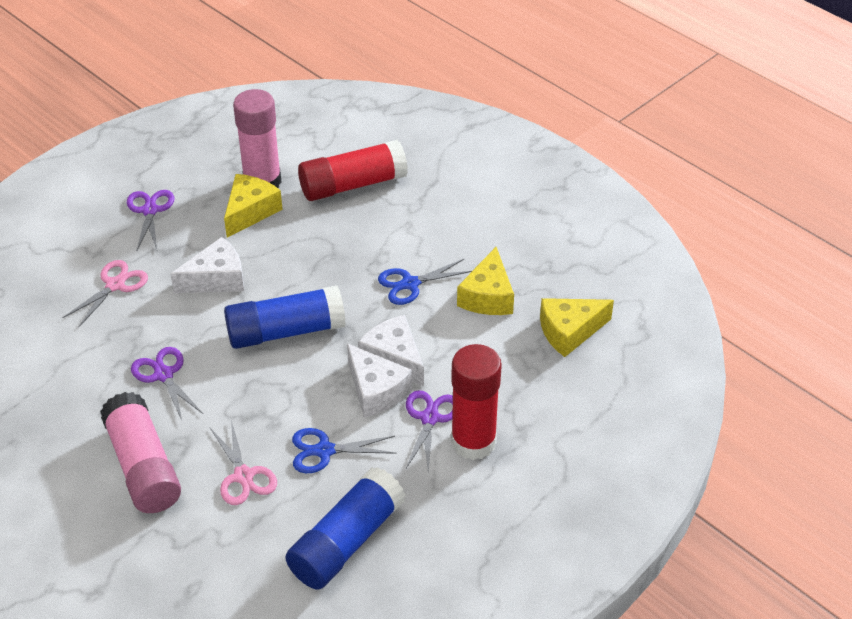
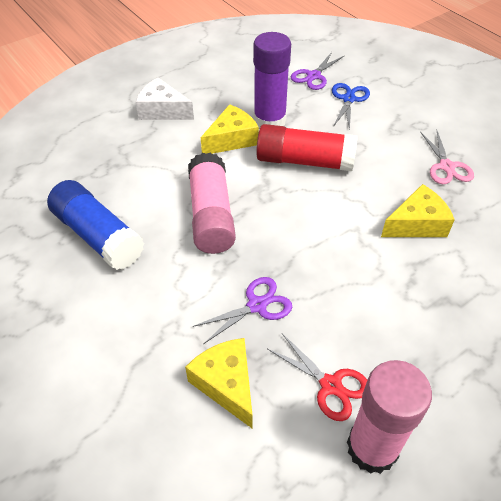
blue glue stick: 2 -> 1
blue scissors: 2 -> 1
pink scissors: 2 -> 1
purple glue stick: 0 -> 1
purple scissors: 3 -> 2
red glue stick: 2 -> 1
red scissors: 0 -> 1
white cheese: 3 -> 1

